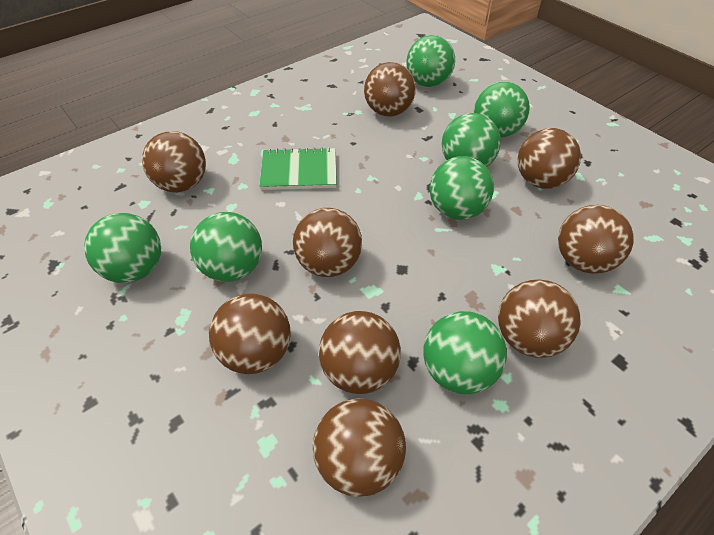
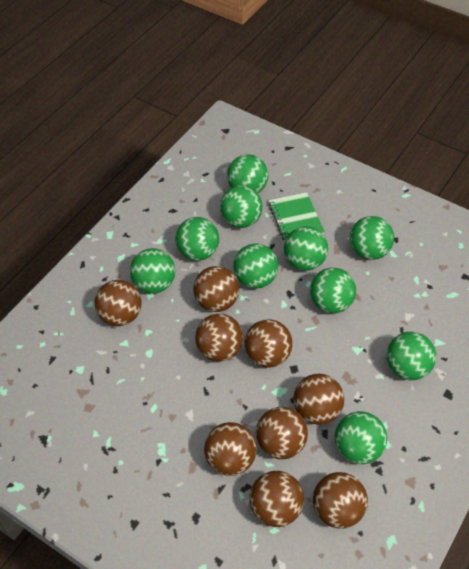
green ball: 7 -> 10

